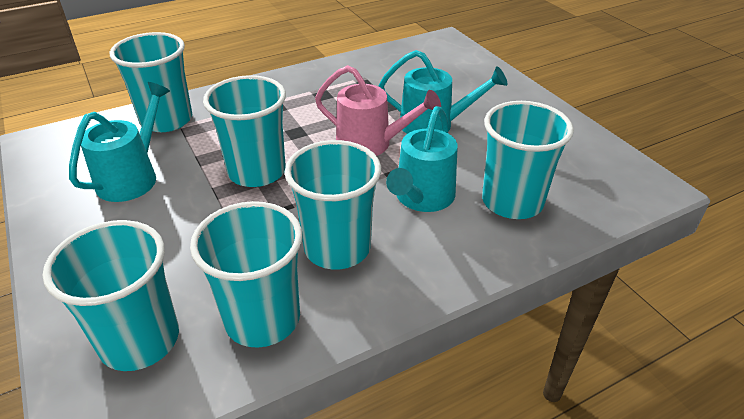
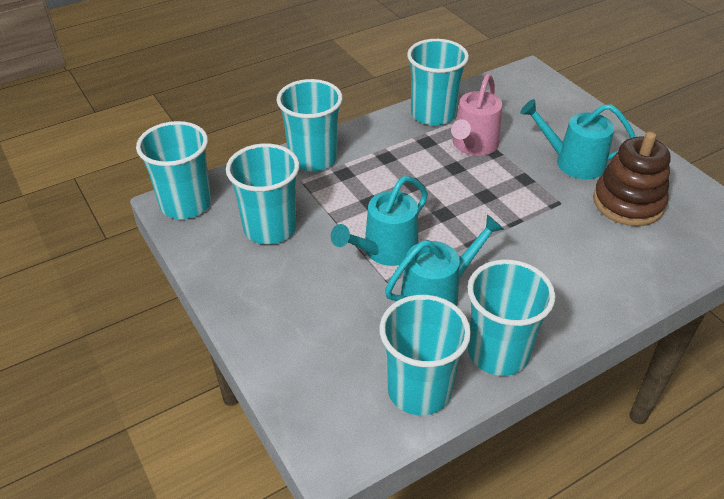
brown stacking toy: 0 -> 1

